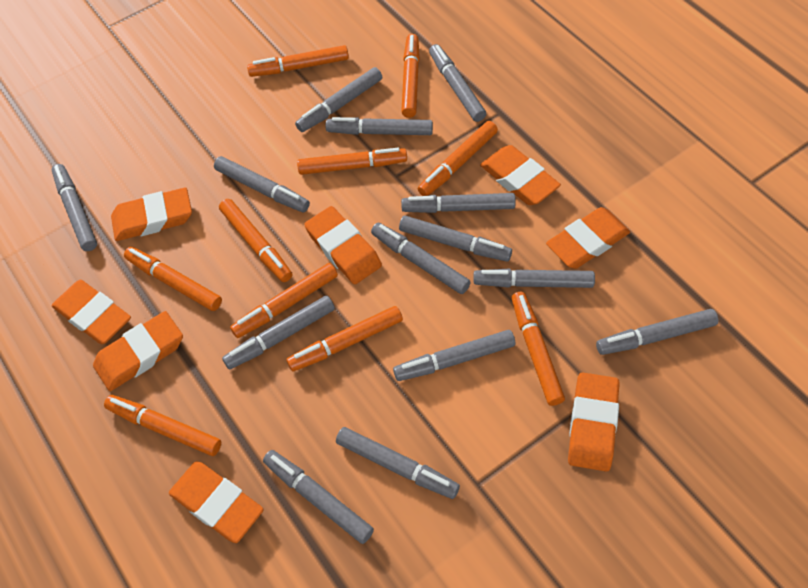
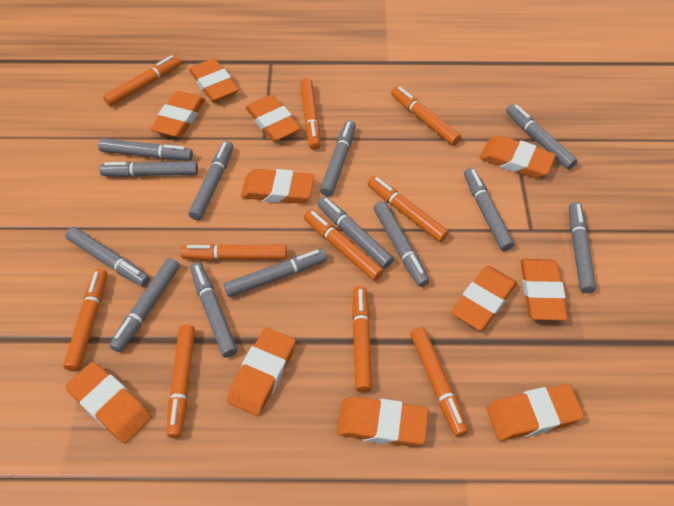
grey marker: 14 -> 13
orange eraser: 8 -> 11

